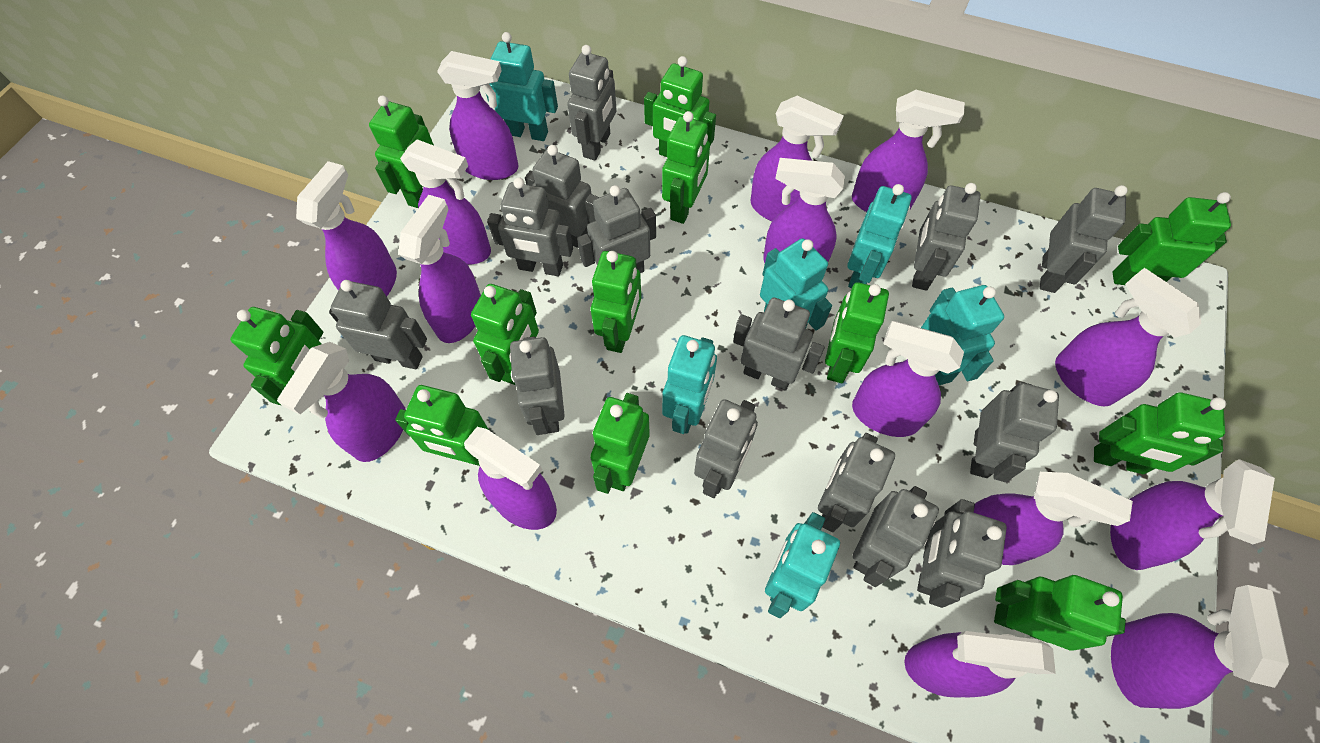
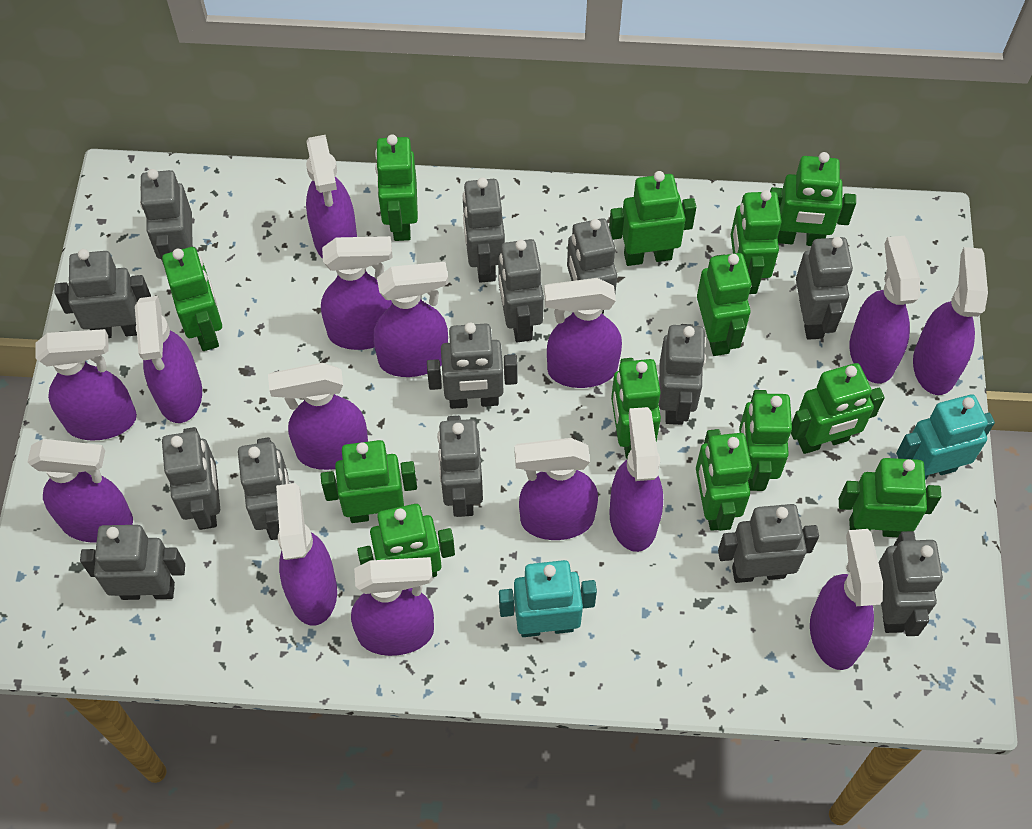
green robot: 12 -> 13
turquoise robot: 6 -> 2

